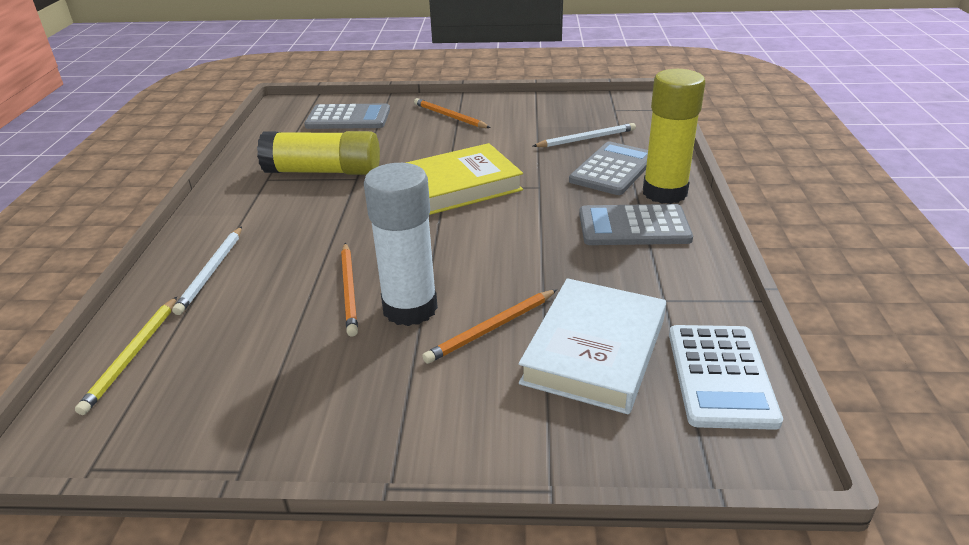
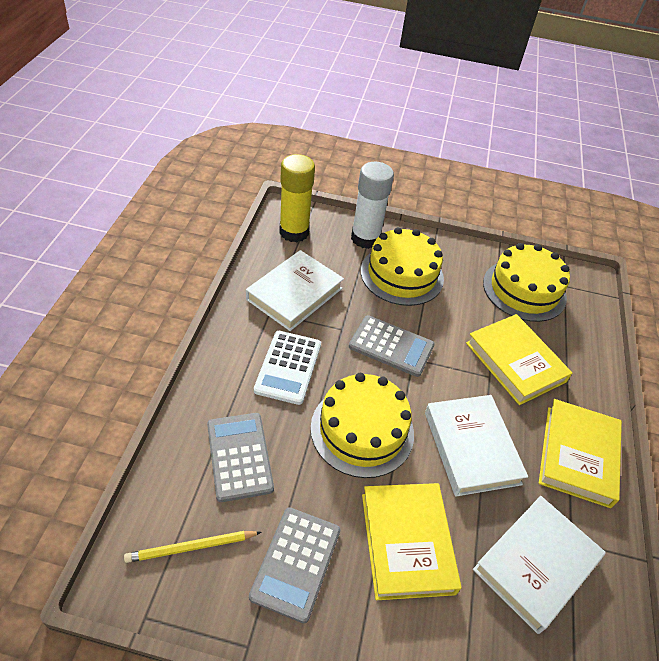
orange pencil: 3 -> 0
white book: 1 -> 3
white pencil: 2 -> 0
yellow book: 1 -> 3
yellow cake: 0 -> 3
yellow glue stick: 2 -> 1

